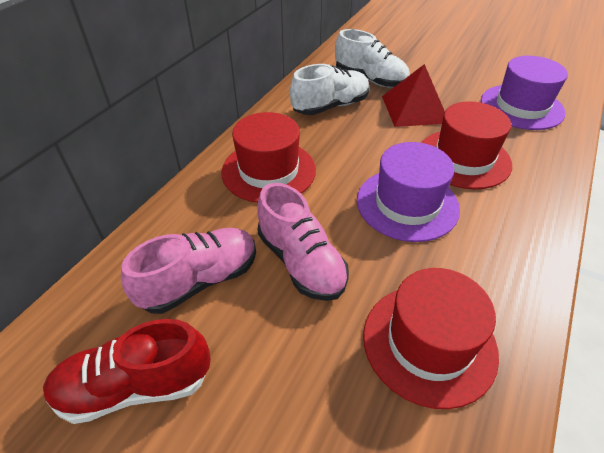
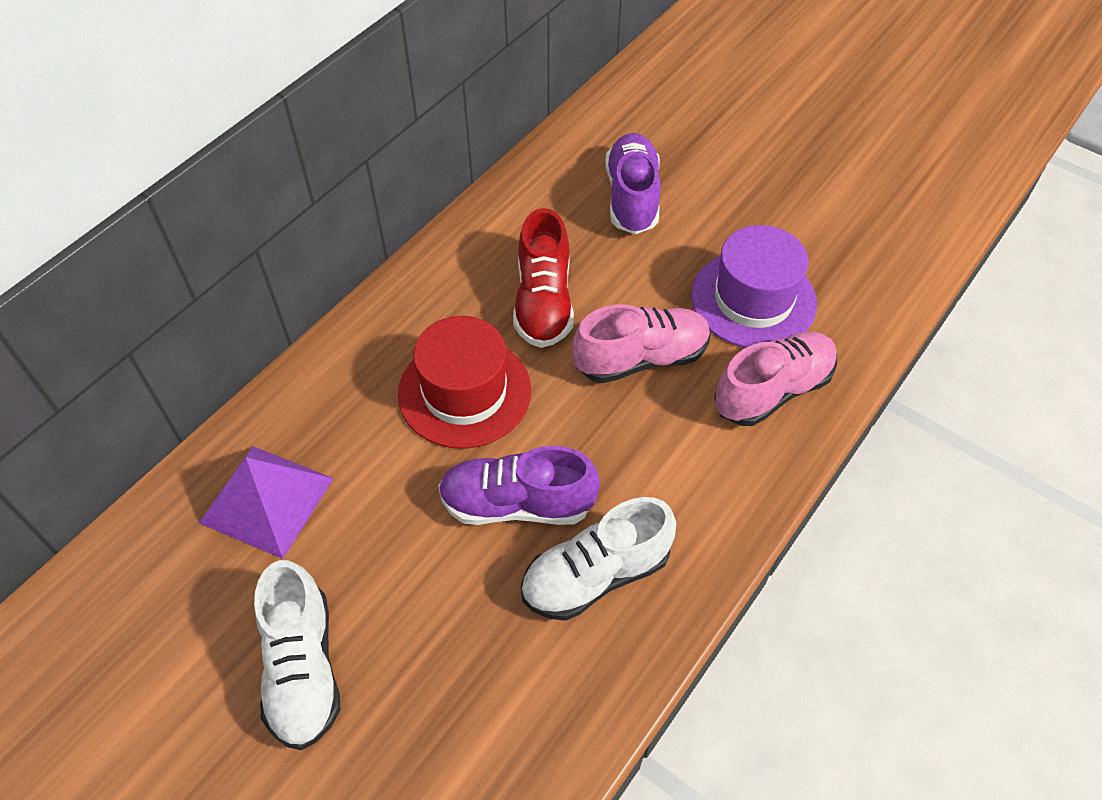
purple hat: 2 -> 1
purple pyramid: 0 -> 1
purple shoe: 0 -> 2
red hat: 3 -> 1
red pyramid: 1 -> 0

